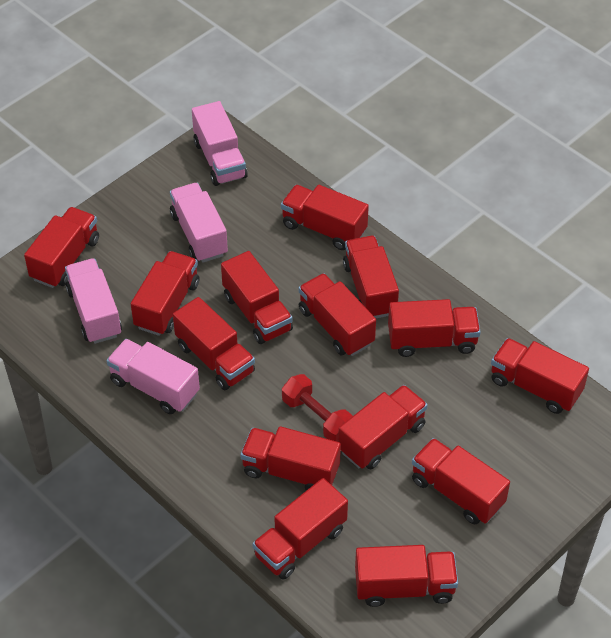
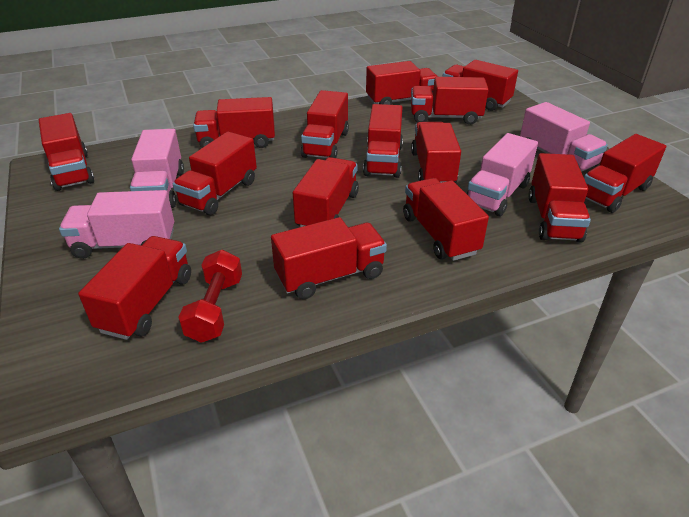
red truck: 14 -> 15

